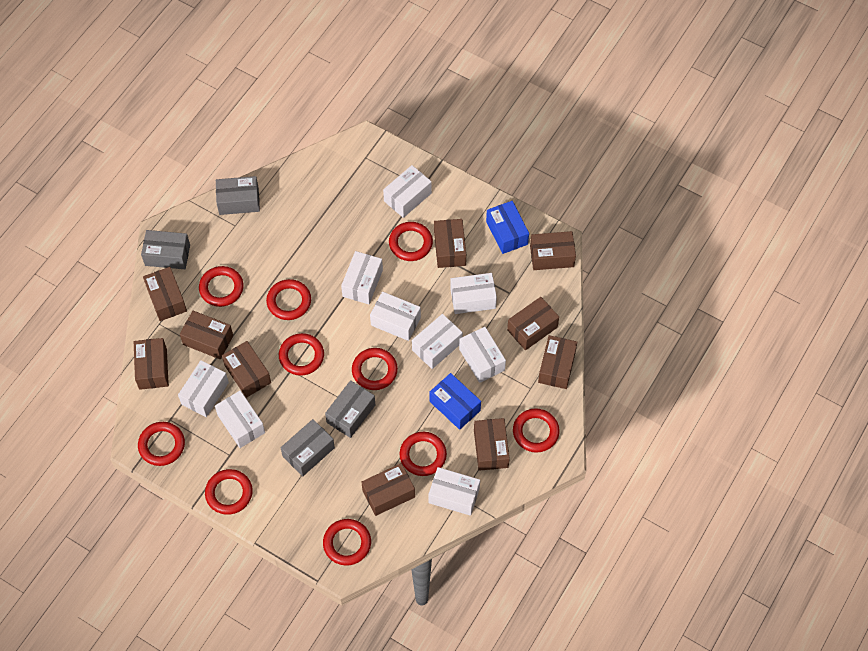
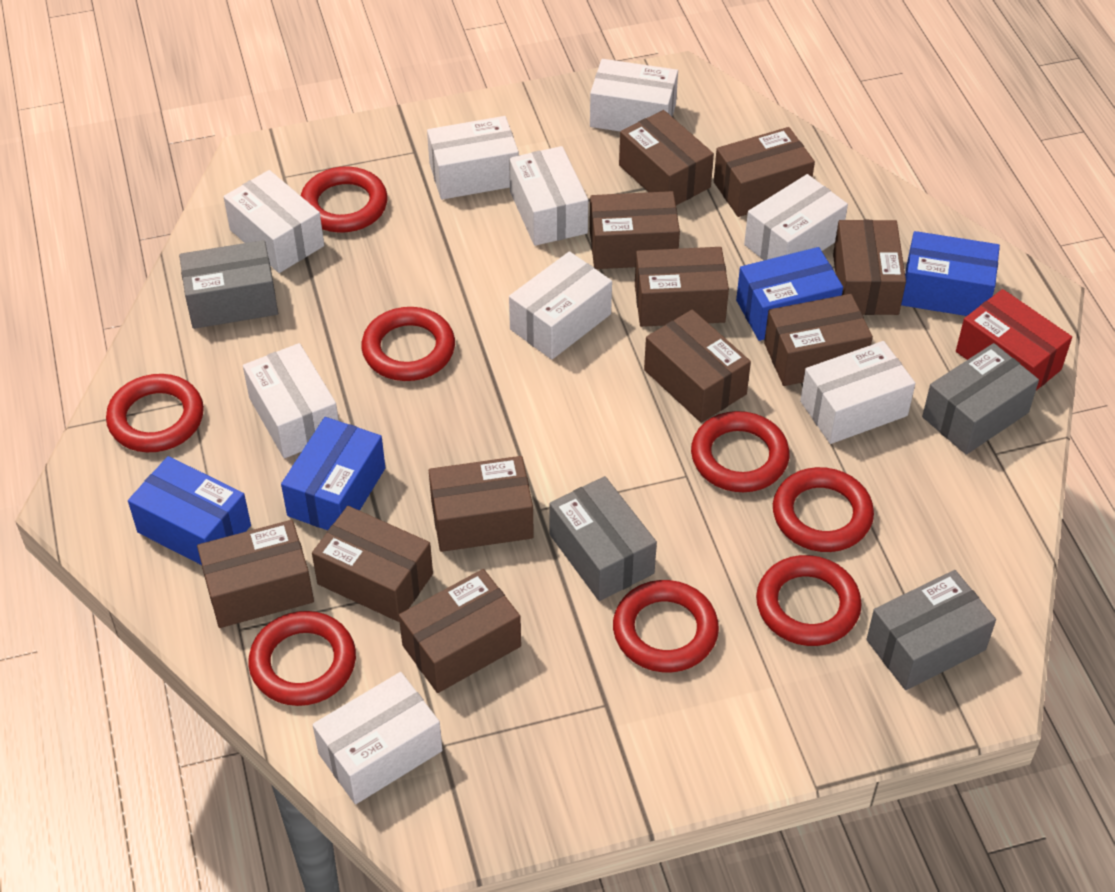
blue box: 2 -> 4
brown box: 10 -> 11
red box: 0 -> 1
red ring: 10 -> 8

